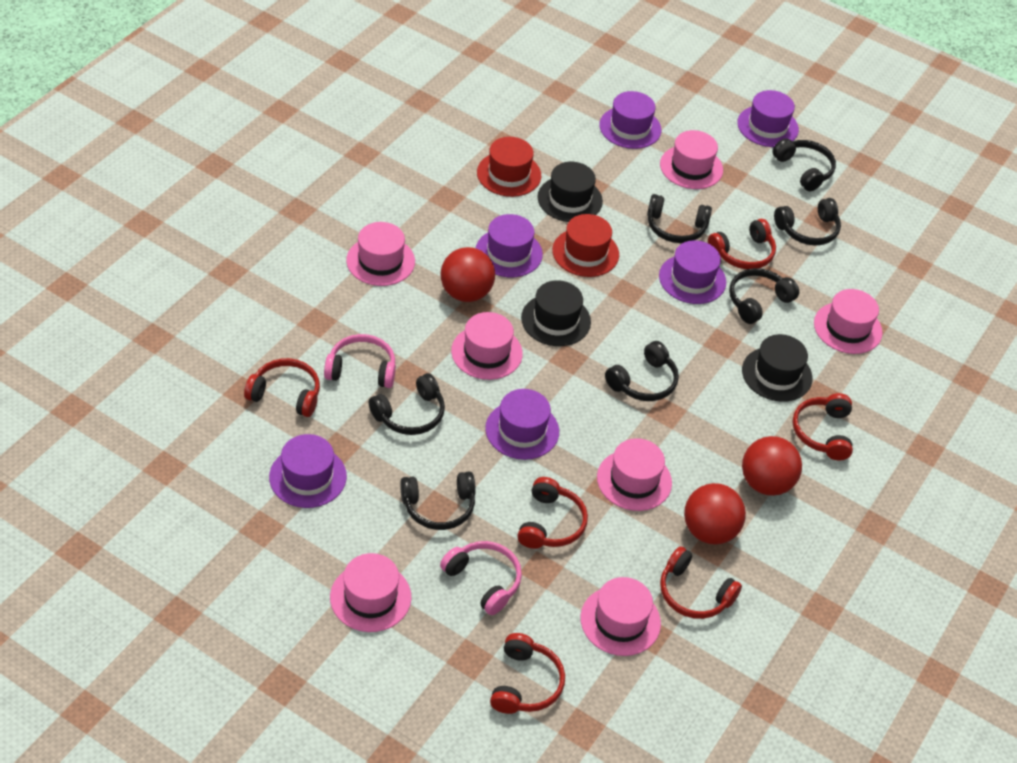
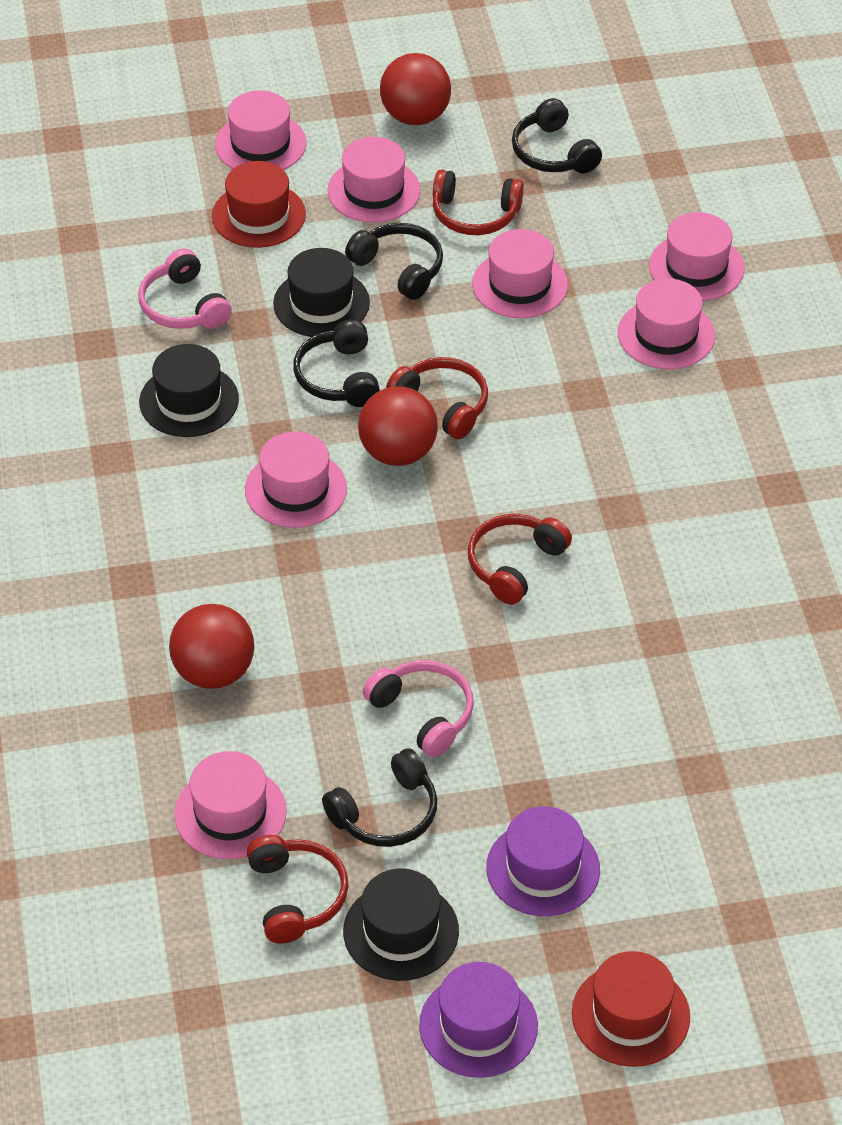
black headphones: 7 -> 4
purple hat: 6 -> 2
red headphones: 6 -> 4

